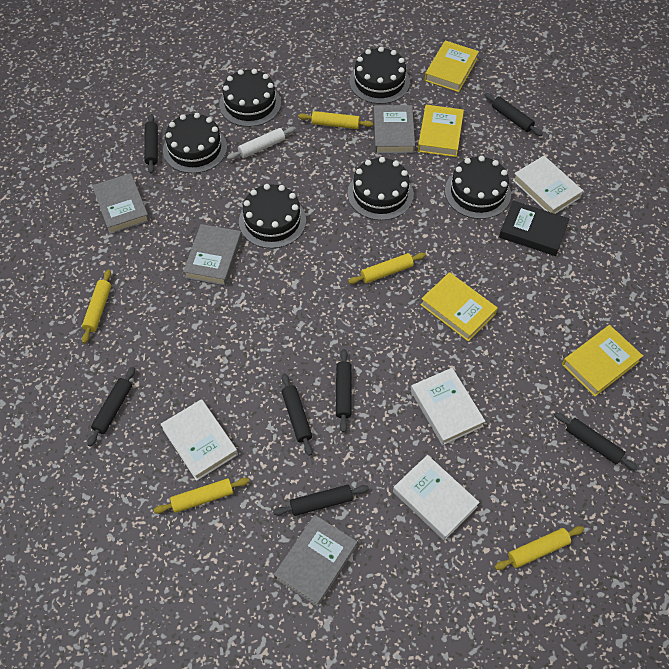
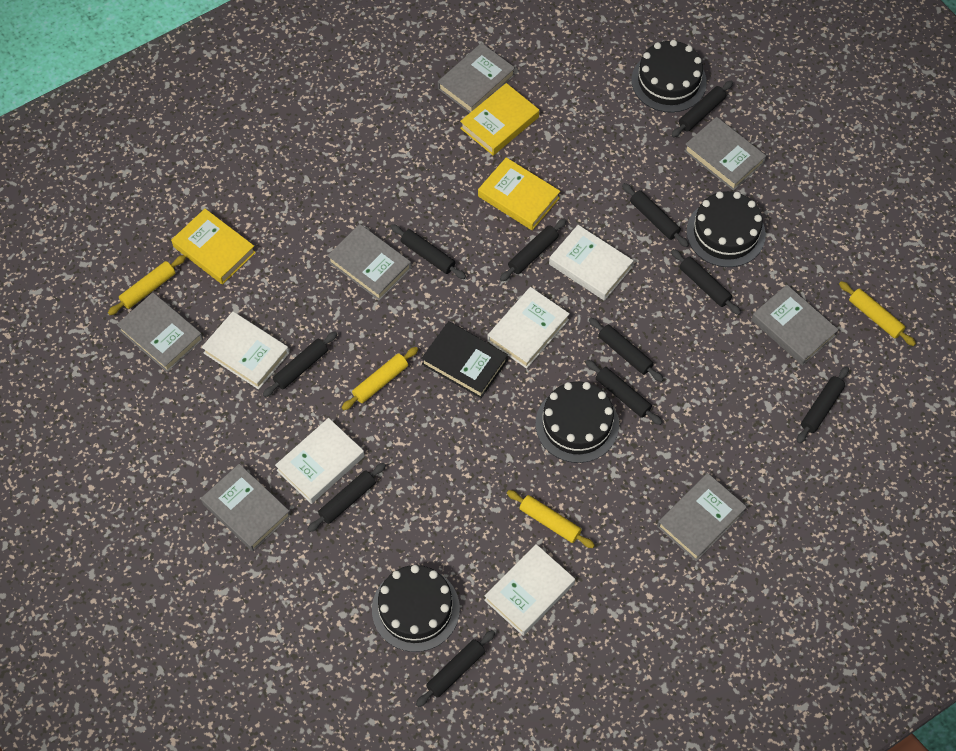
black cake: 6 -> 4
black rolling pin: 7 -> 11
grey book: 4 -> 7
white book: 4 -> 5
white rolling pin: 1 -> 0
yellow book: 4 -> 3
yellow rolling pin: 5 -> 4

